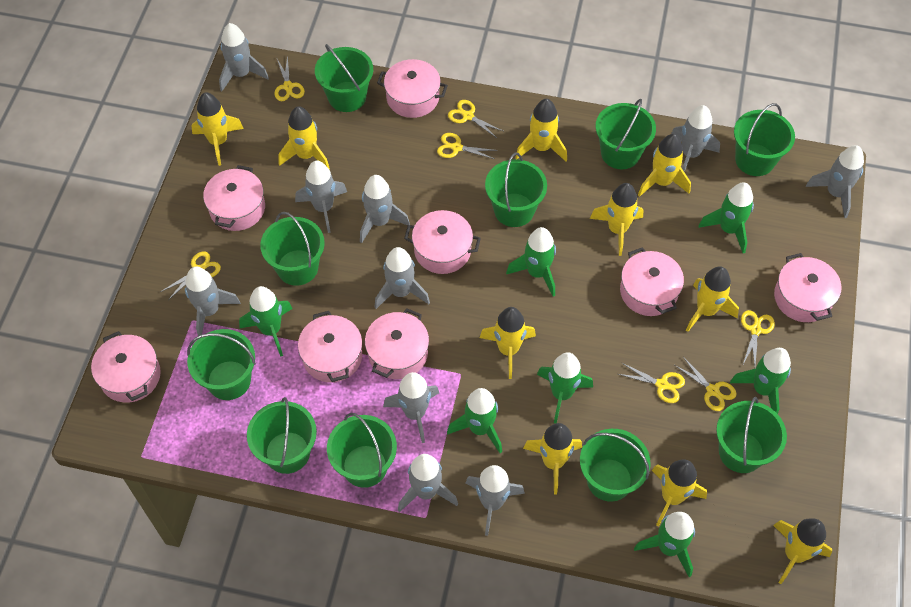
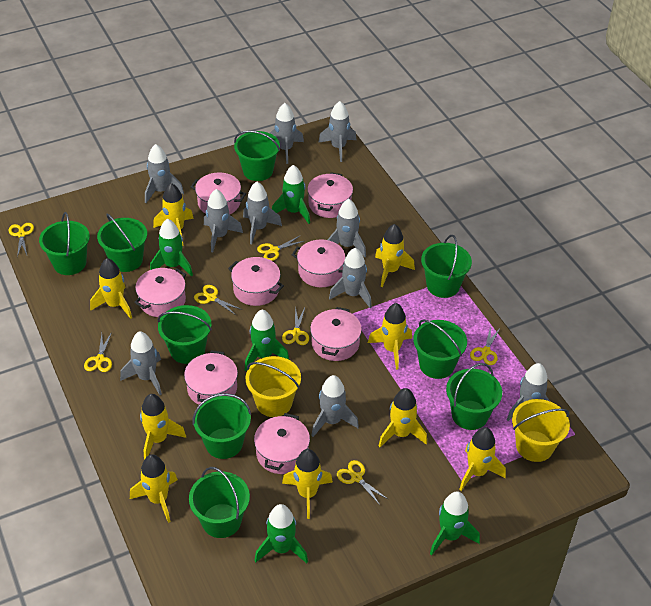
green bucket: 10 -> 9
green rocket: 7 -> 5
yellow bucket: 0 -> 2
yellow rocket: 10 -> 9

